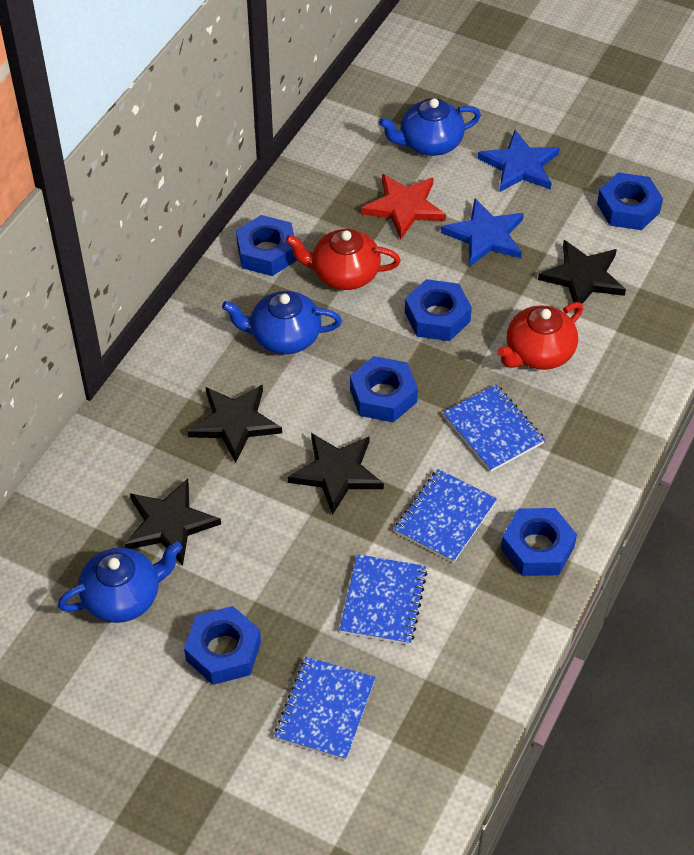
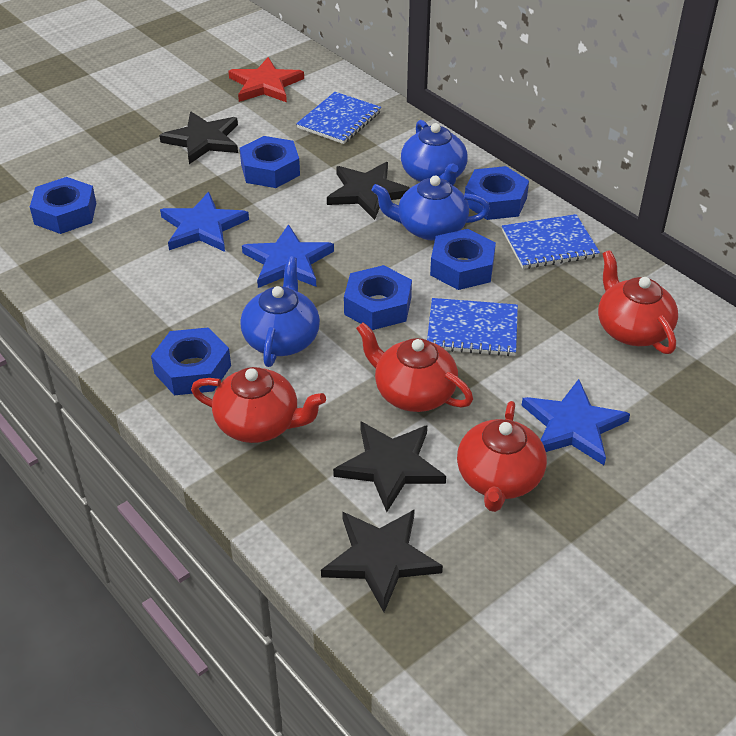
blue notebook: 4 -> 3
blue star: 2 -> 3
red teapot: 2 -> 4

